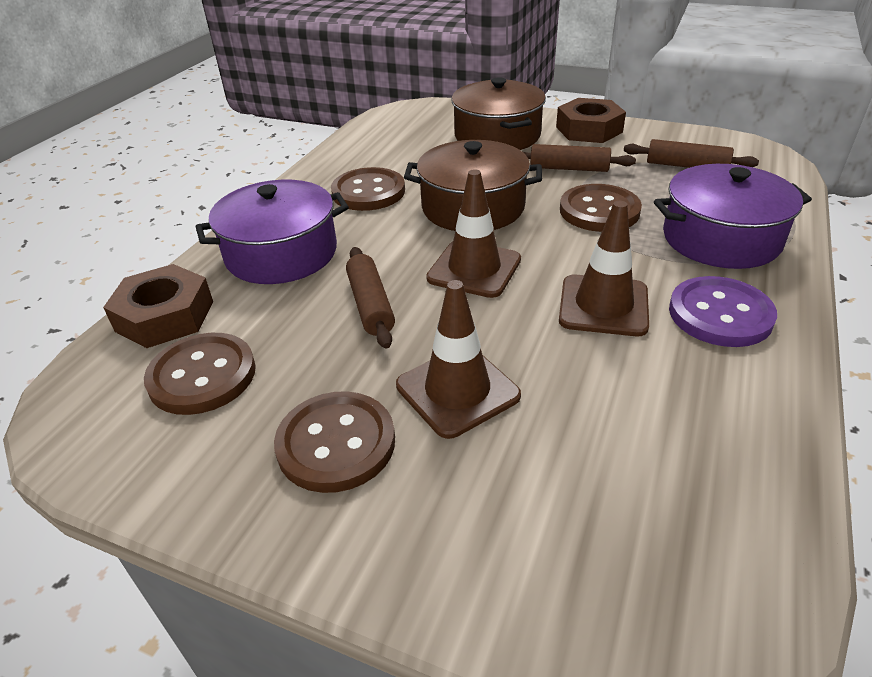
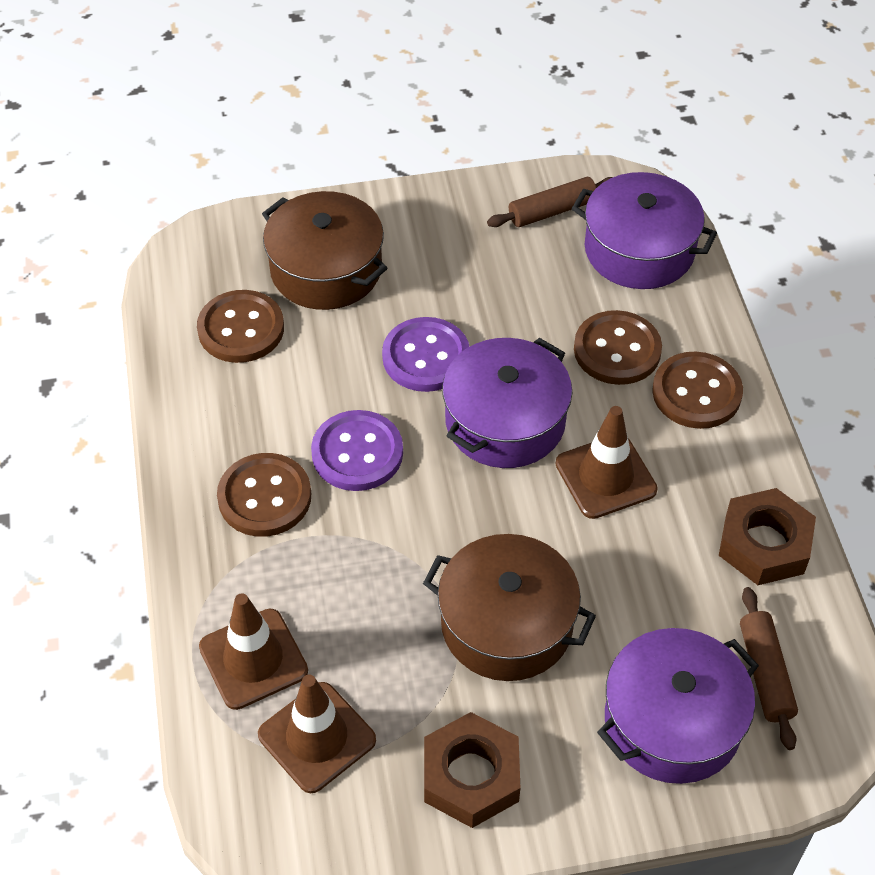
brown rolling pin: 3 -> 2
purple button: 1 -> 2
purple pot: 2 -> 3

